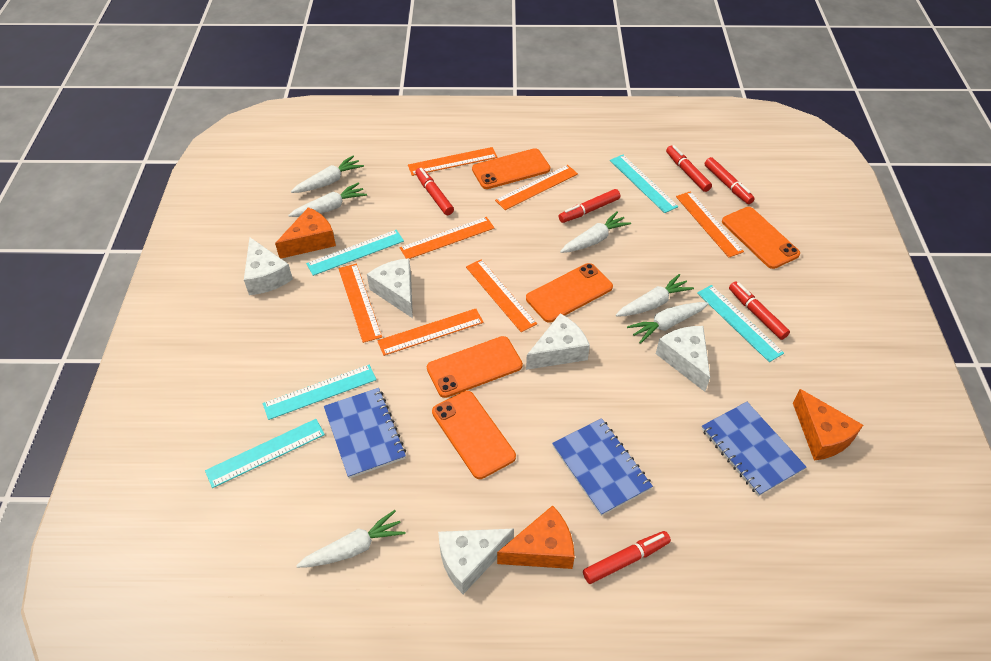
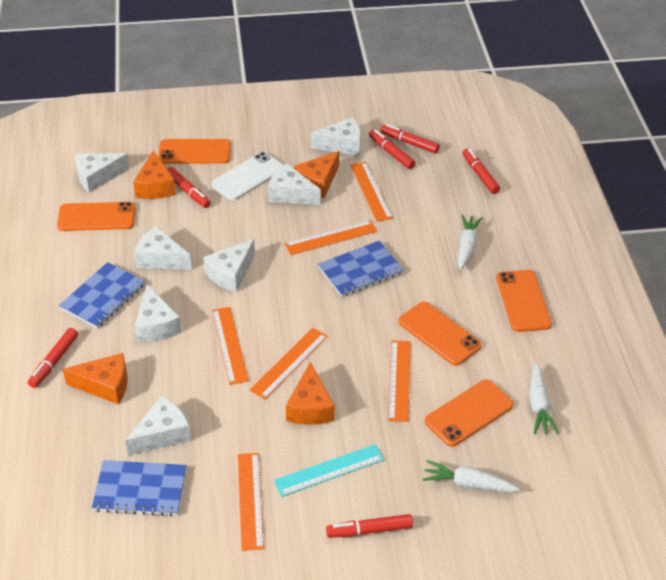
orange cheese: 3 -> 4
orange ruler: 7 -> 6
turquoise ruler: 5 -> 1
white carrot: 6 -> 3
white cheese: 5 -> 7
white phone: 0 -> 1

